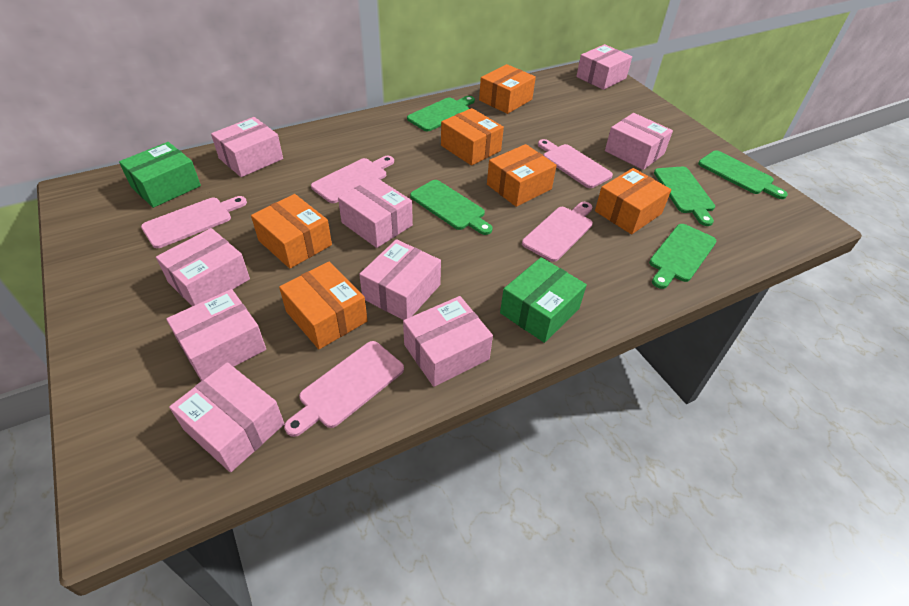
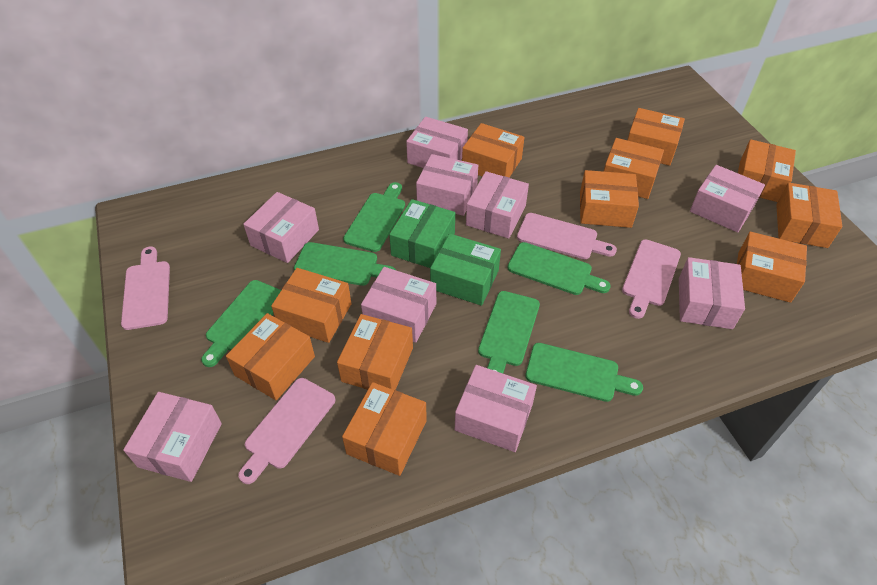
green cutting board: 5 -> 6
orange box: 6 -> 11
pink cutting board: 5 -> 4

